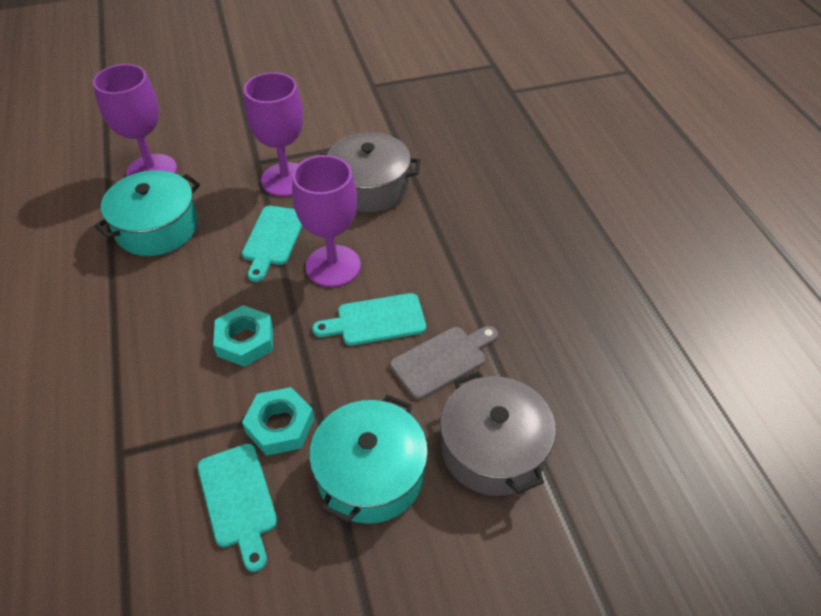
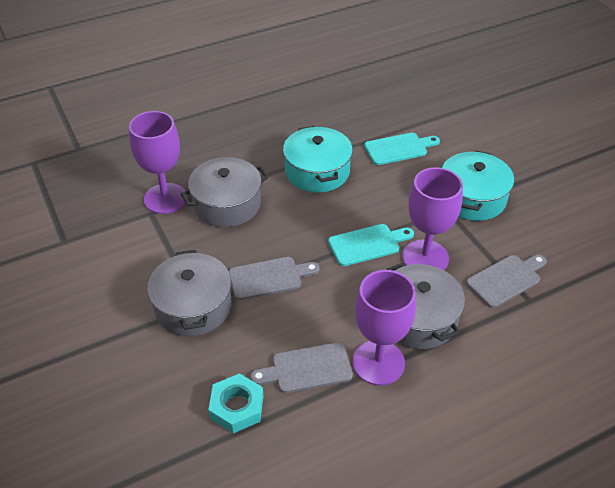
grey cutting board: 1 -> 3
grey pot: 2 -> 3
turquoise cutting board: 3 -> 2
turquoise nut: 2 -> 1

